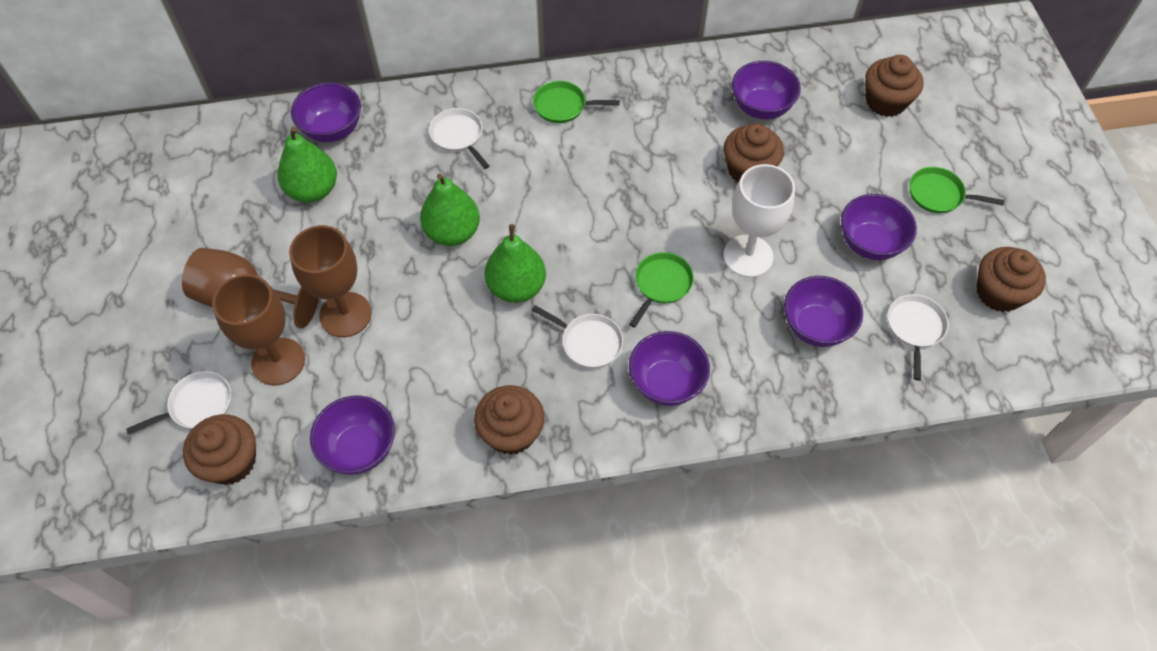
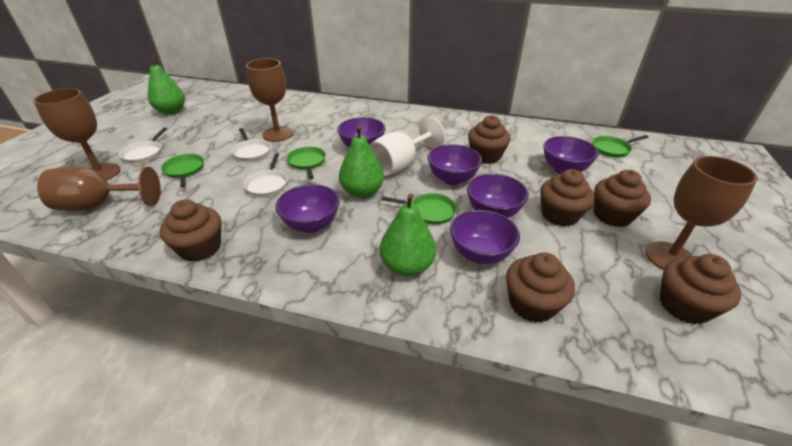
brown cupcake: 5 -> 6
brown goblet: 3 -> 4
green pan: 3 -> 4
white pan: 4 -> 3

